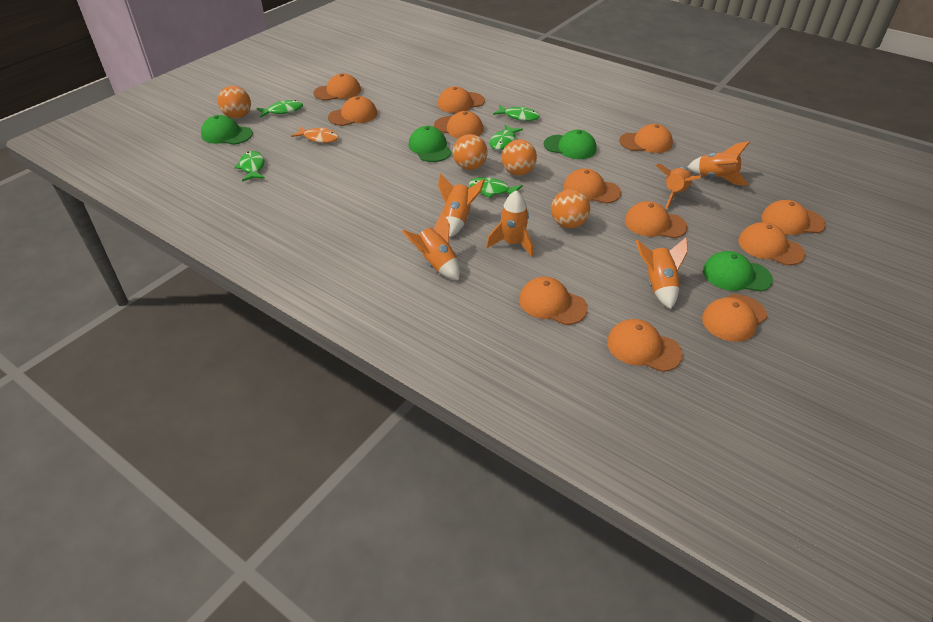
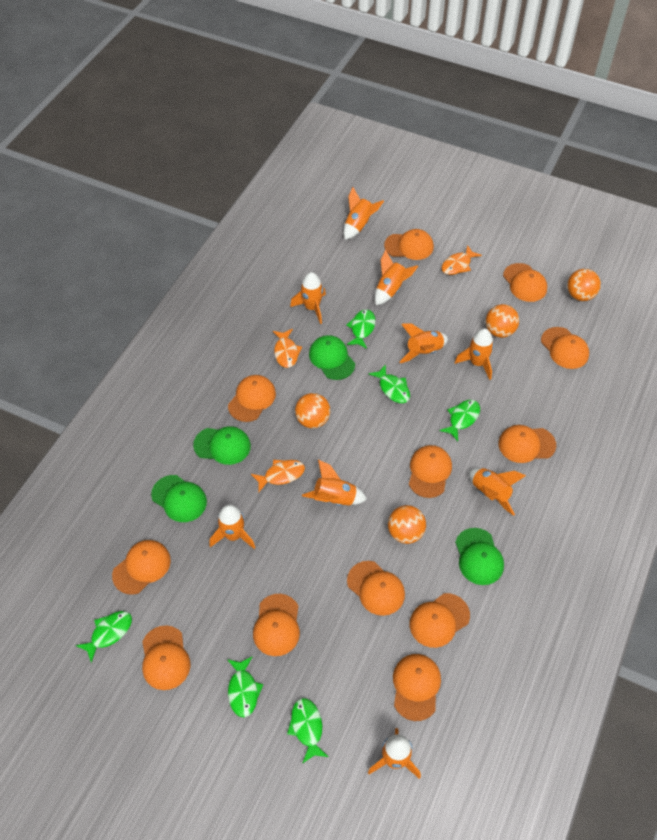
green fish: 5 -> 6
orange fish: 1 -> 3
orange rocket: 6 -> 9

